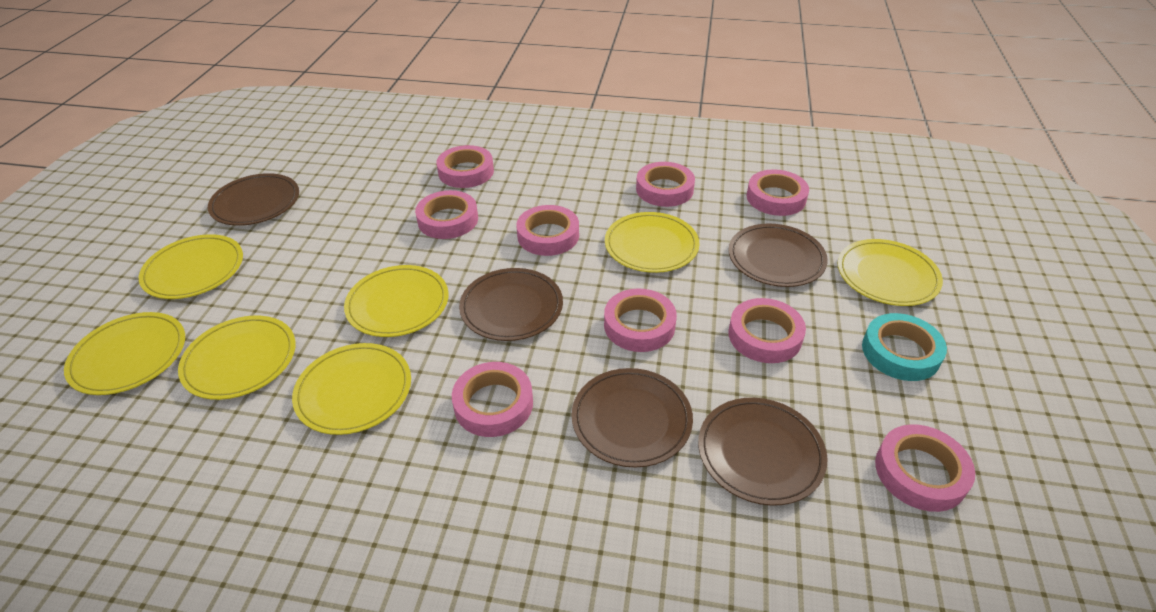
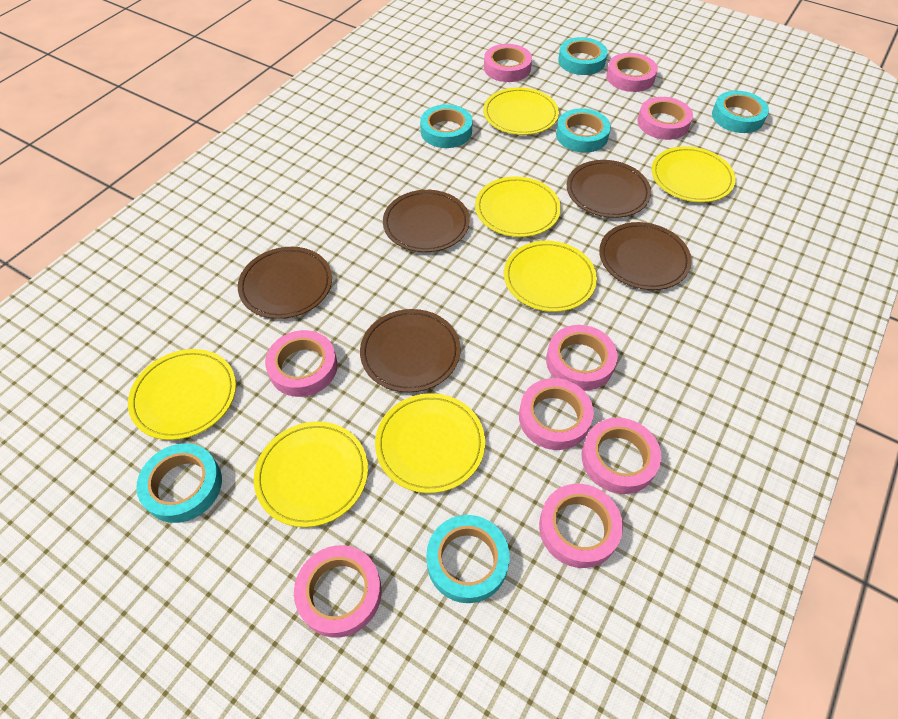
turquoise tape: 1 -> 6

